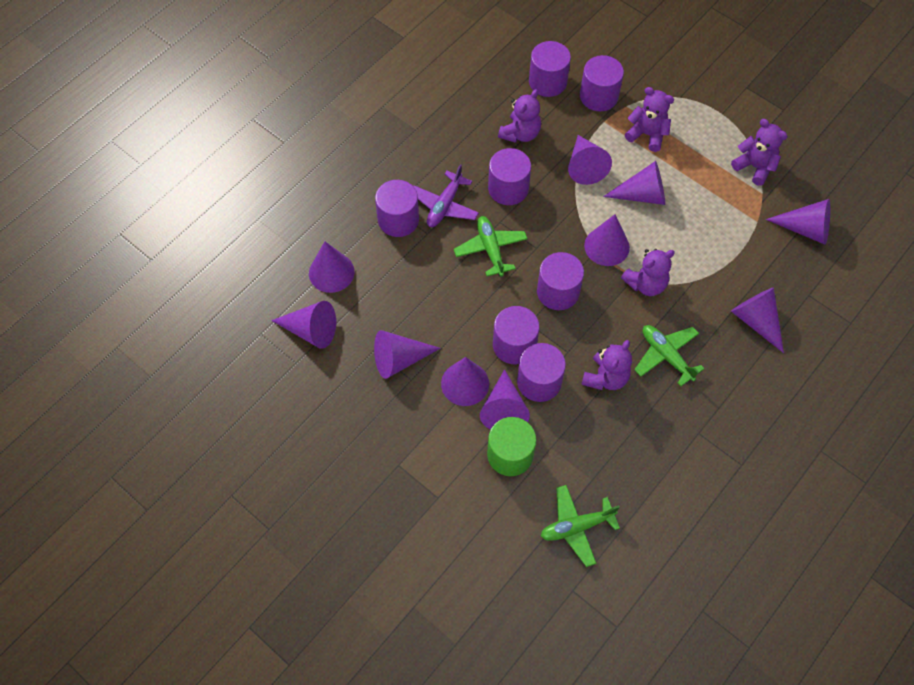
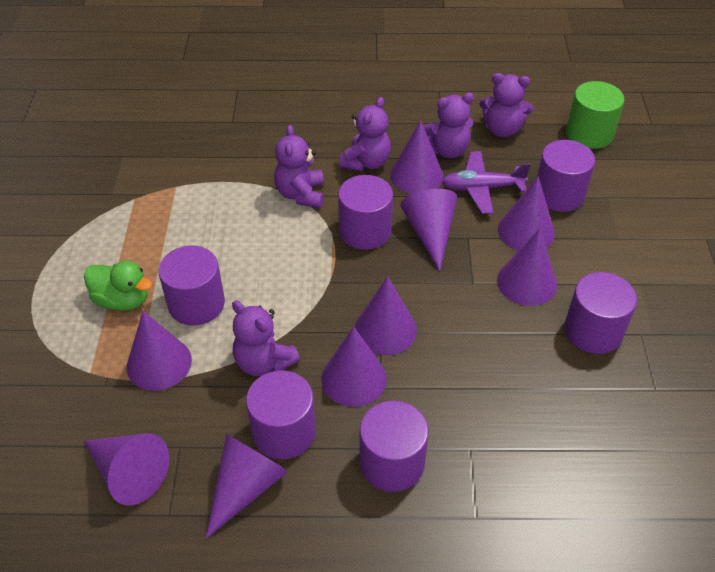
green duck: 0 -> 1
green plane: 3 -> 0
purple cone: 10 -> 9
purple cylinder: 7 -> 6

